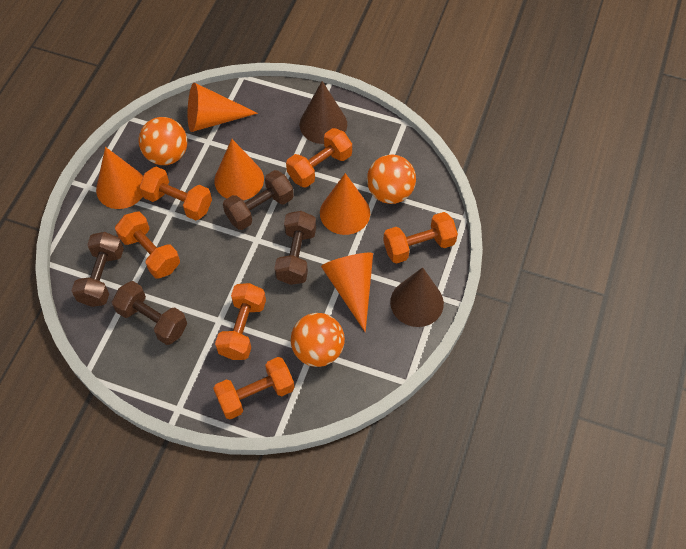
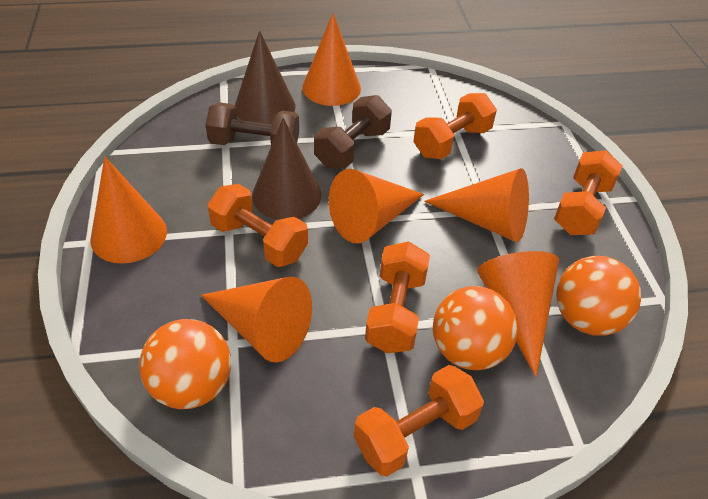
brown dumbbell: 4 -> 2
orange cone: 5 -> 6
orange dumbbell: 6 -> 5

